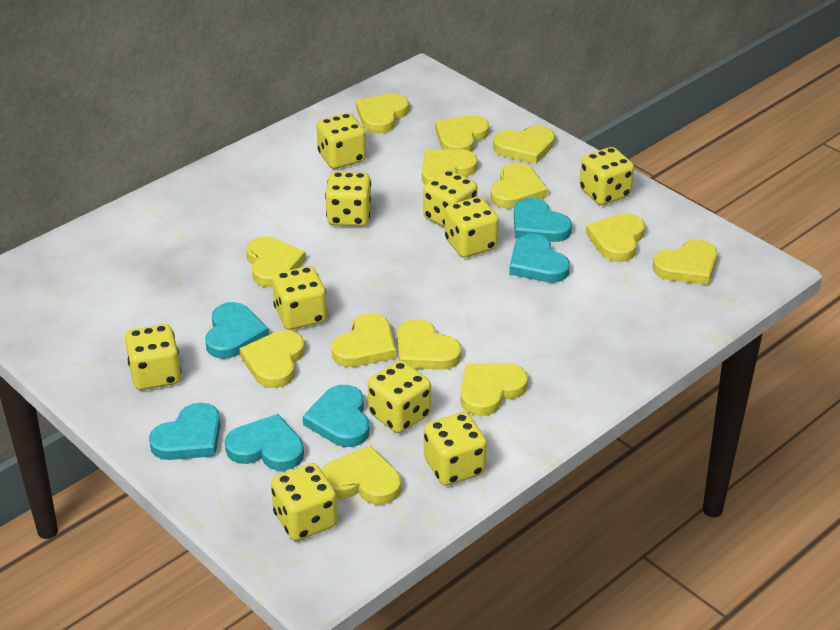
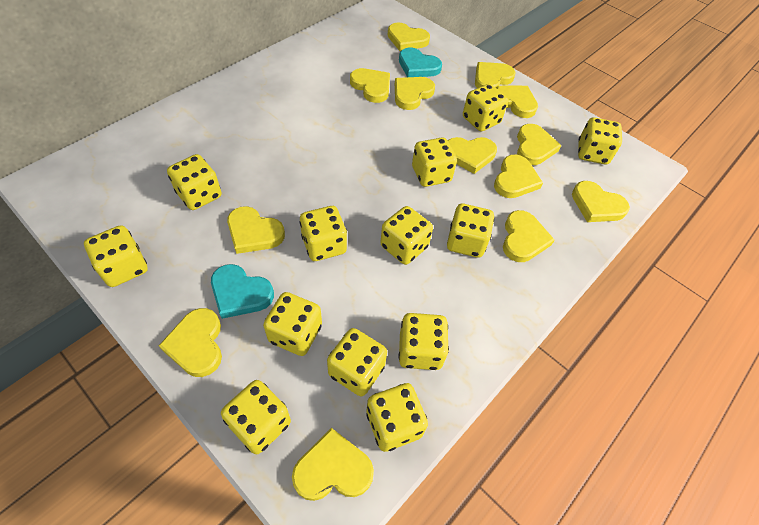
turquoise heart: 6 -> 2
yellow dice: 10 -> 13

